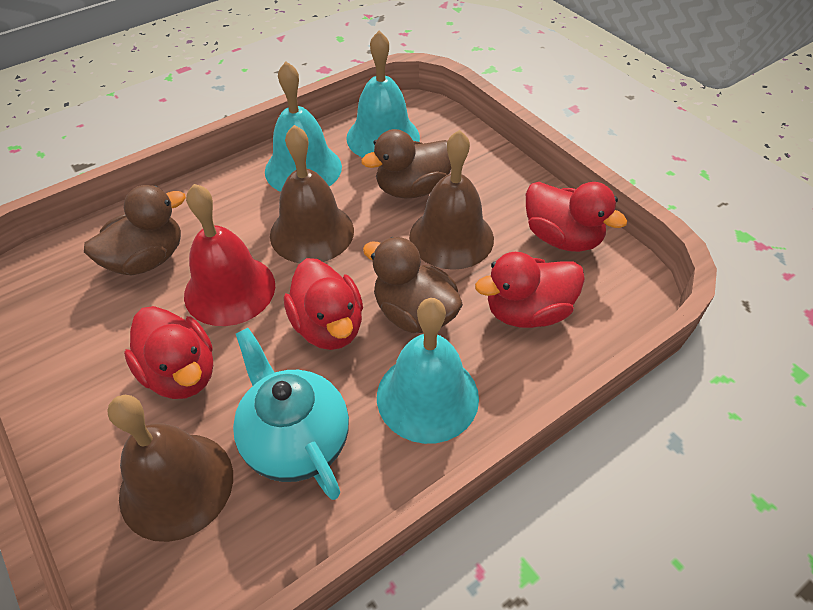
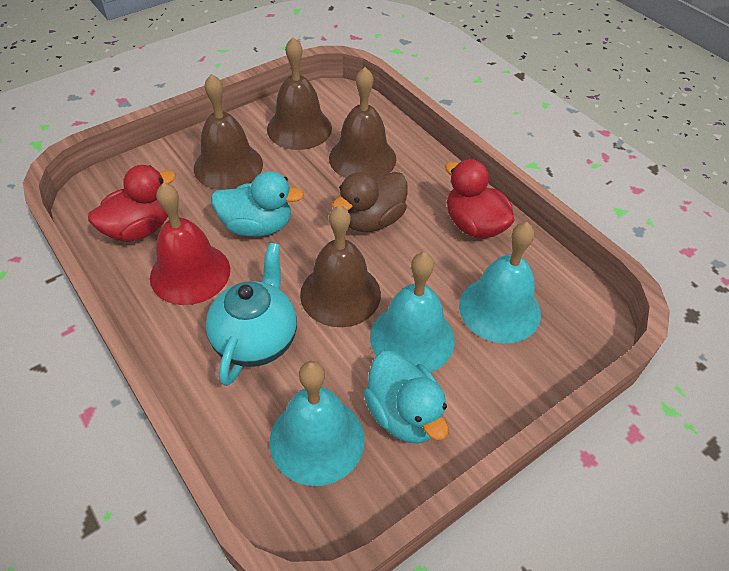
brown bell: 3 -> 4
brown duck: 3 -> 1
red duck: 4 -> 2
turquoise duck: 0 -> 2

